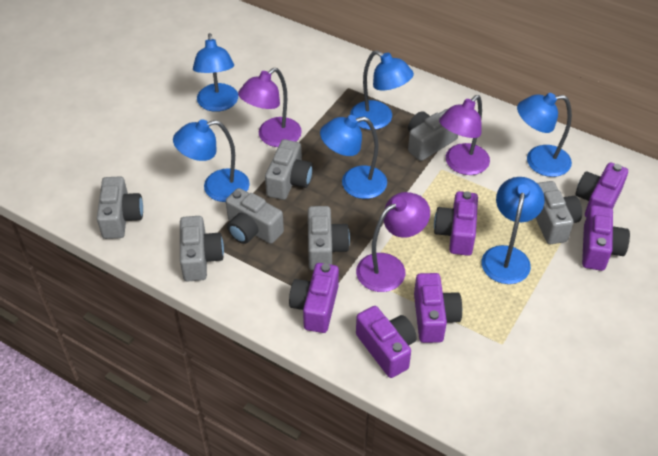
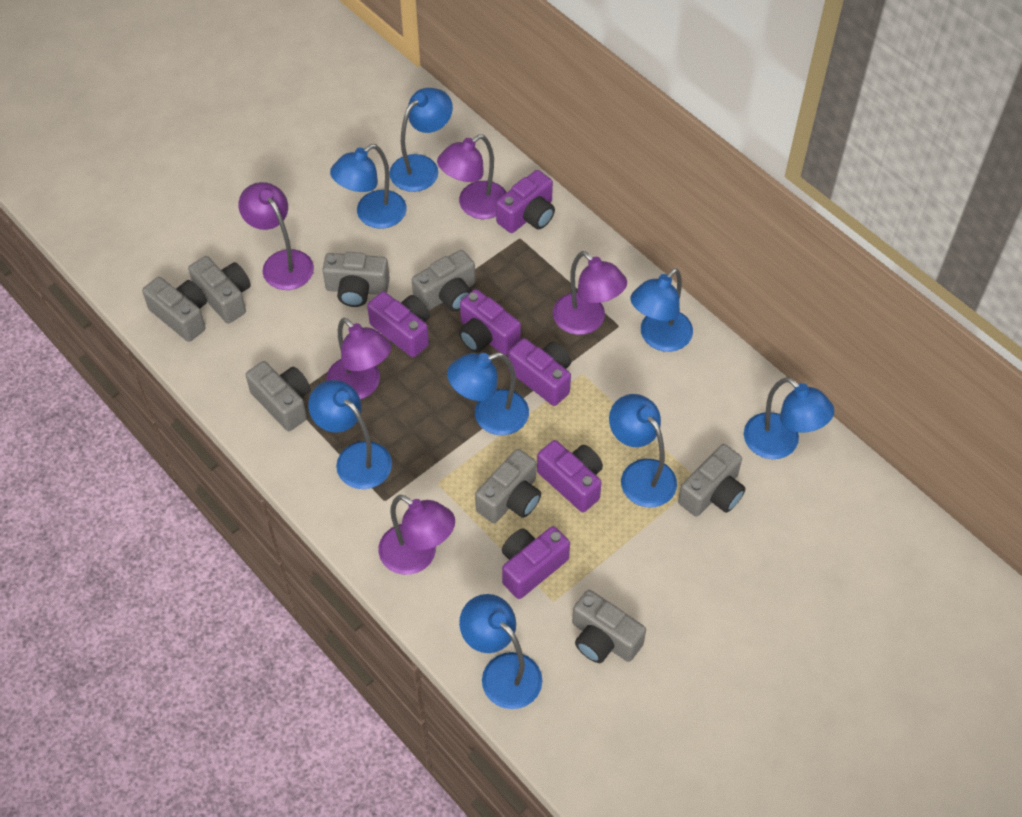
blue lamp: 6 -> 8
grey camera: 7 -> 8
purple lamp: 3 -> 5

